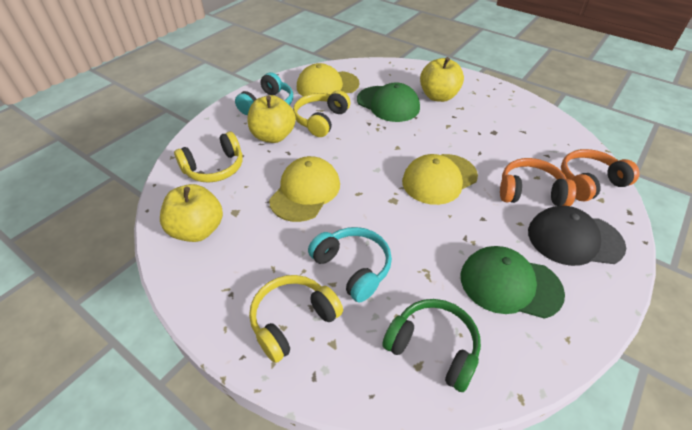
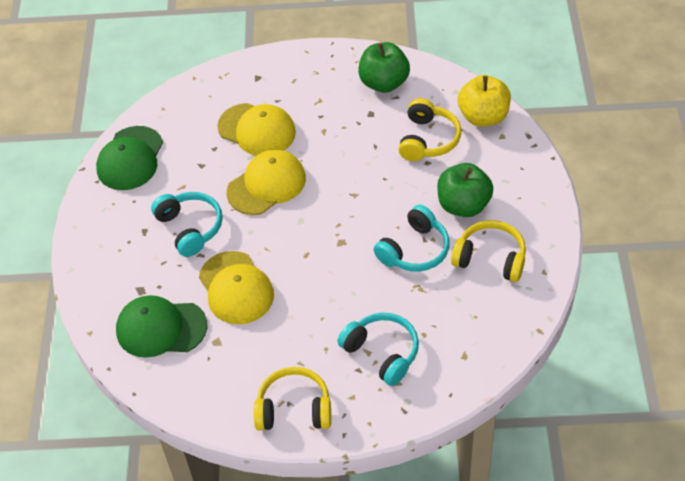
black cap: 1 -> 0
green apple: 0 -> 2
green headphones: 1 -> 0
orange headphones: 2 -> 0
turquoise headphones: 2 -> 3
yellow apple: 3 -> 1

